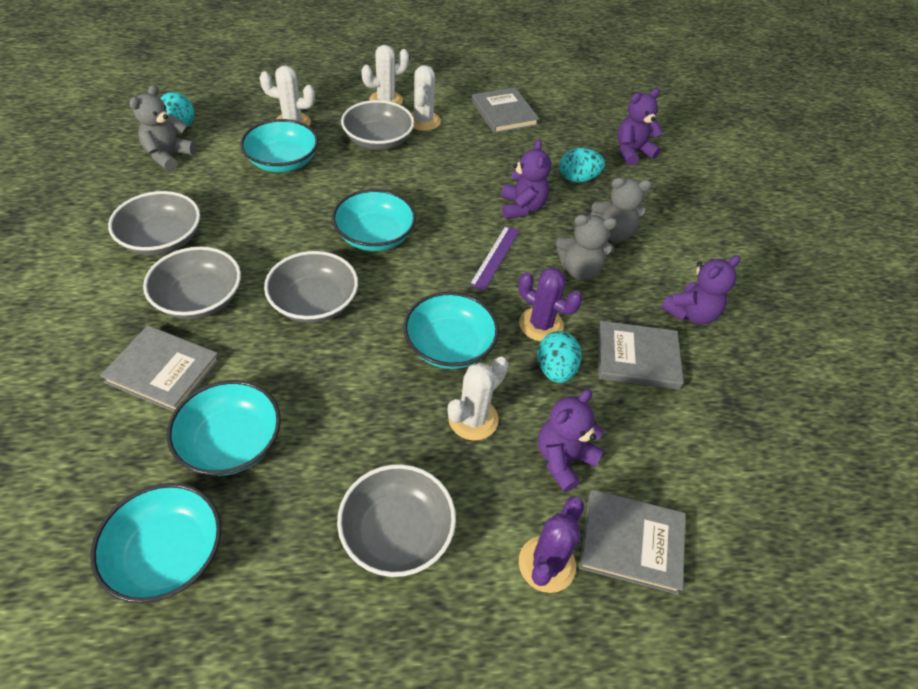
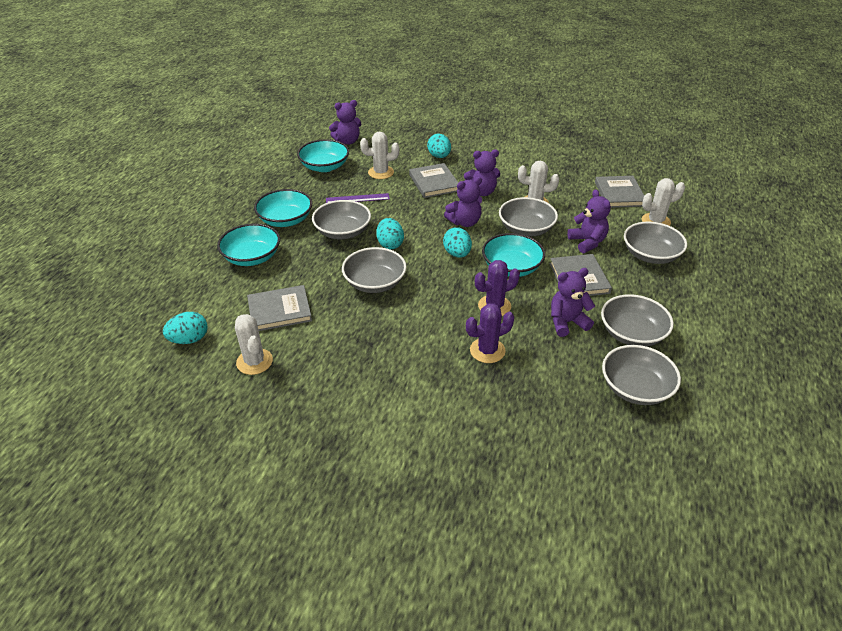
grey bowl: 5 -> 6
grey teddy bear: 3 -> 0
purple teddy bear: 4 -> 5
turquoise bowl: 5 -> 4
turquoise egg: 3 -> 4

